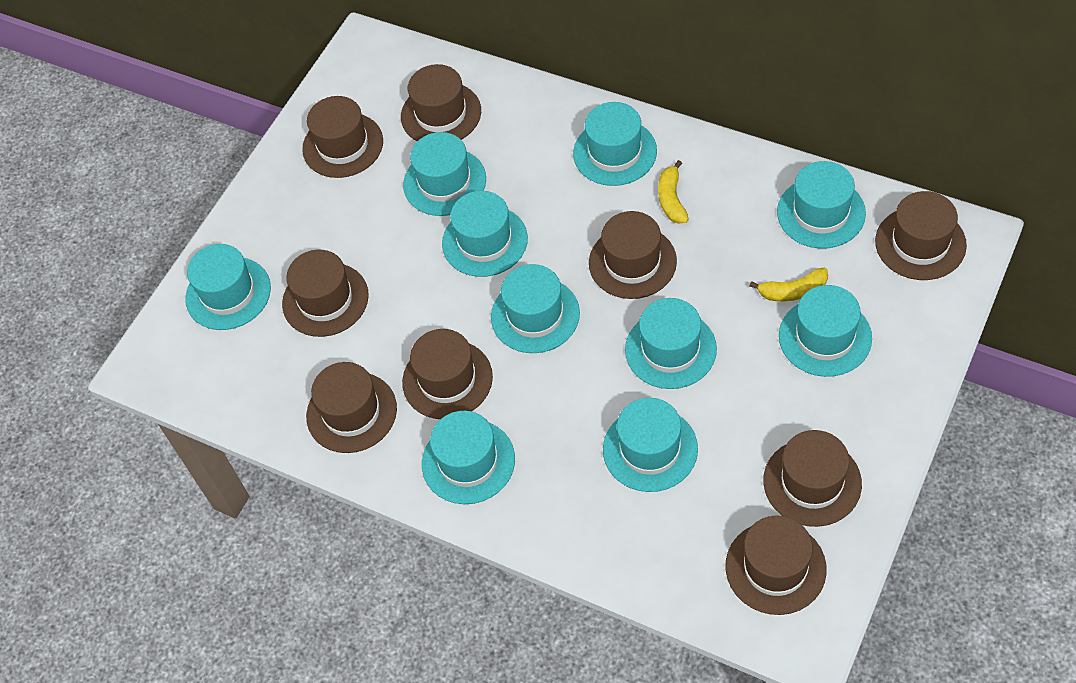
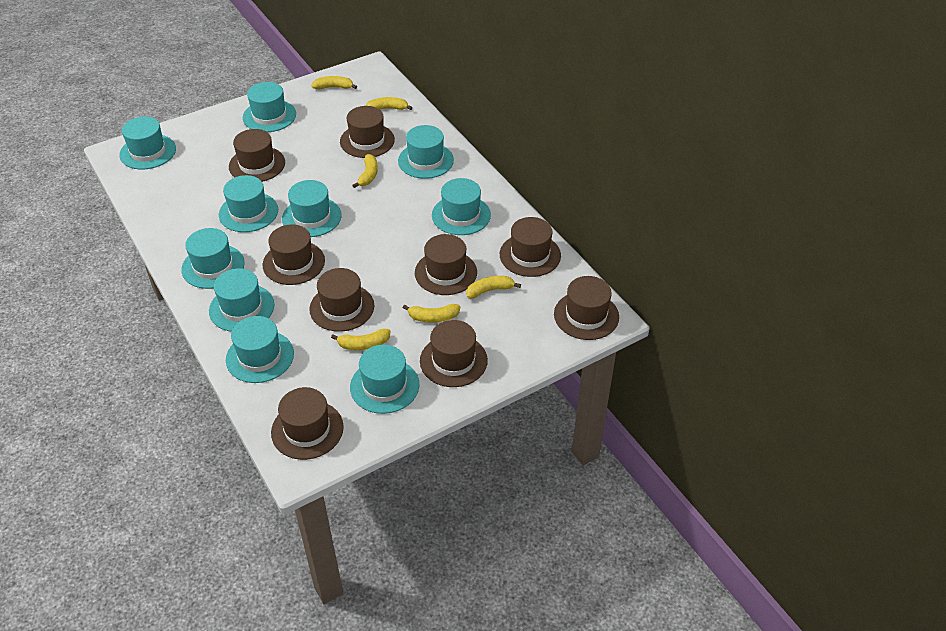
yellow banana: 2 -> 6

